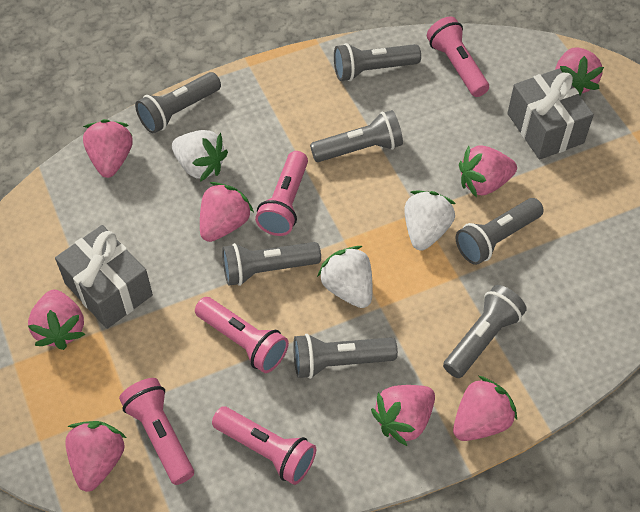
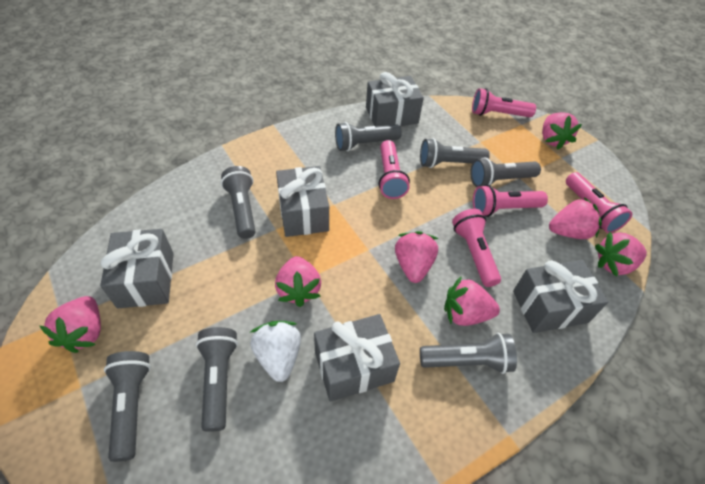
grey gift: 2 -> 5
pink strawberry: 8 -> 7
white strawberry: 3 -> 1

